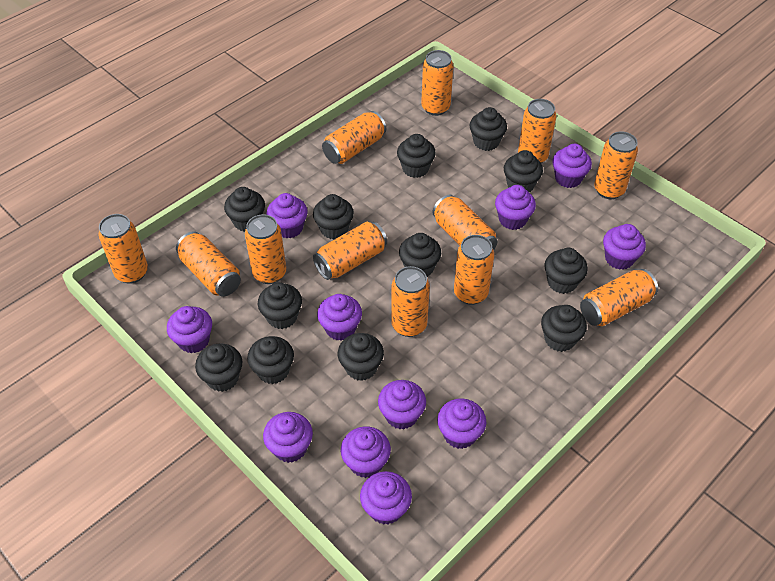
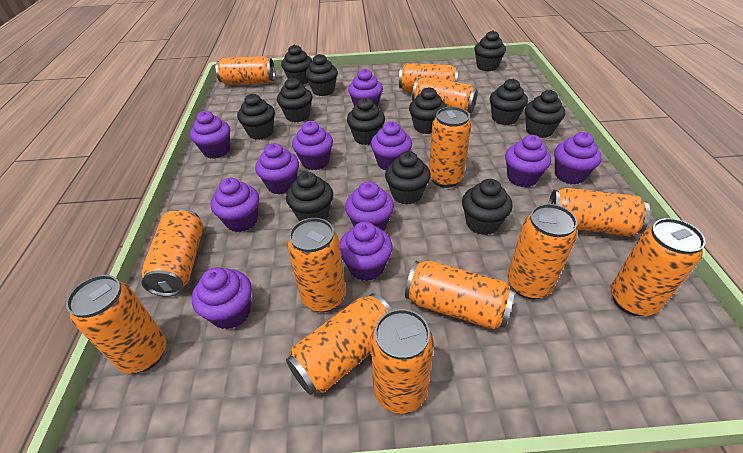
orange can: 12 -> 13

